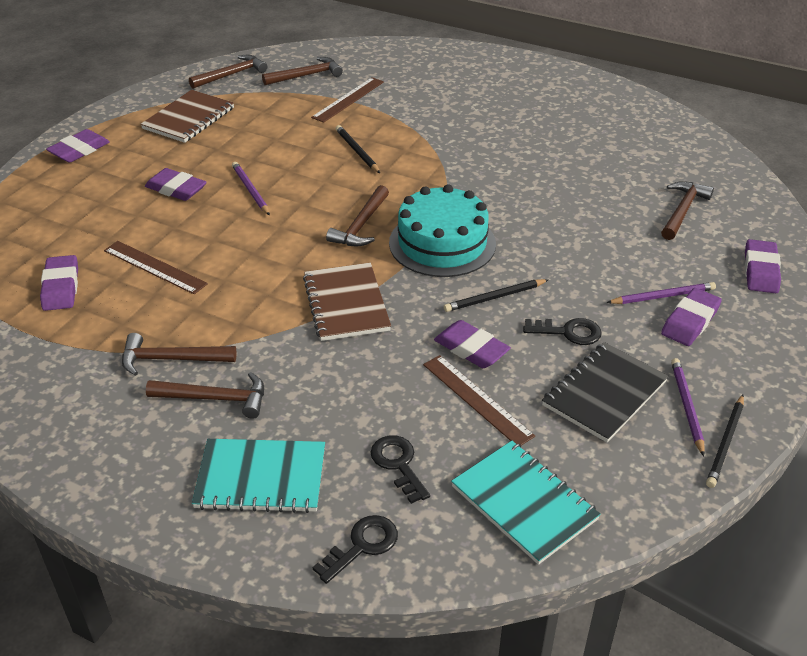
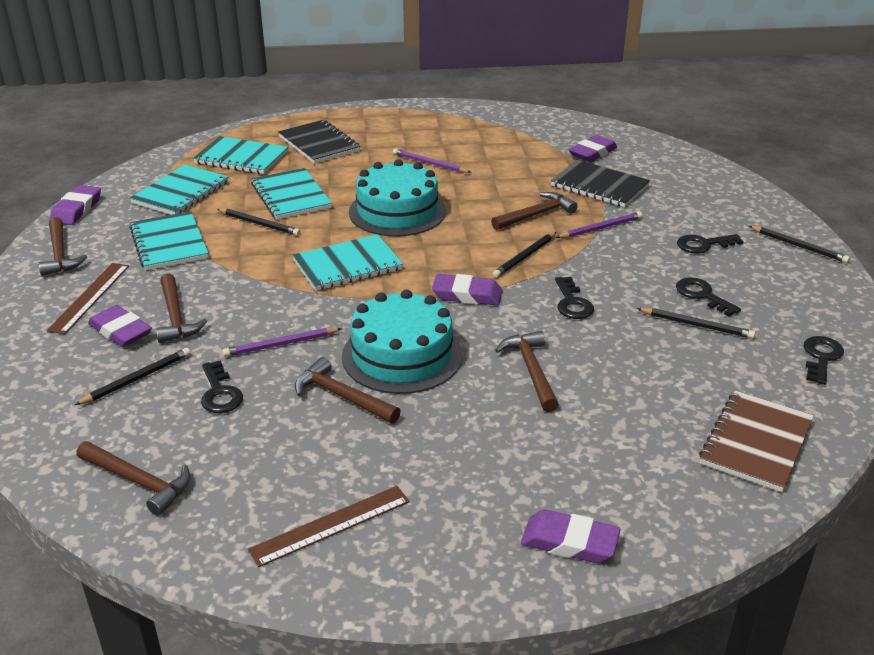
black key: 3 -> 5
black notebook: 1 -> 2
black pencil: 3 -> 5
brown notebook: 2 -> 1
brown ruler: 3 -> 2
purple eraser: 6 -> 5
turquoise cake: 1 -> 2
turquoise notebook: 2 -> 5

